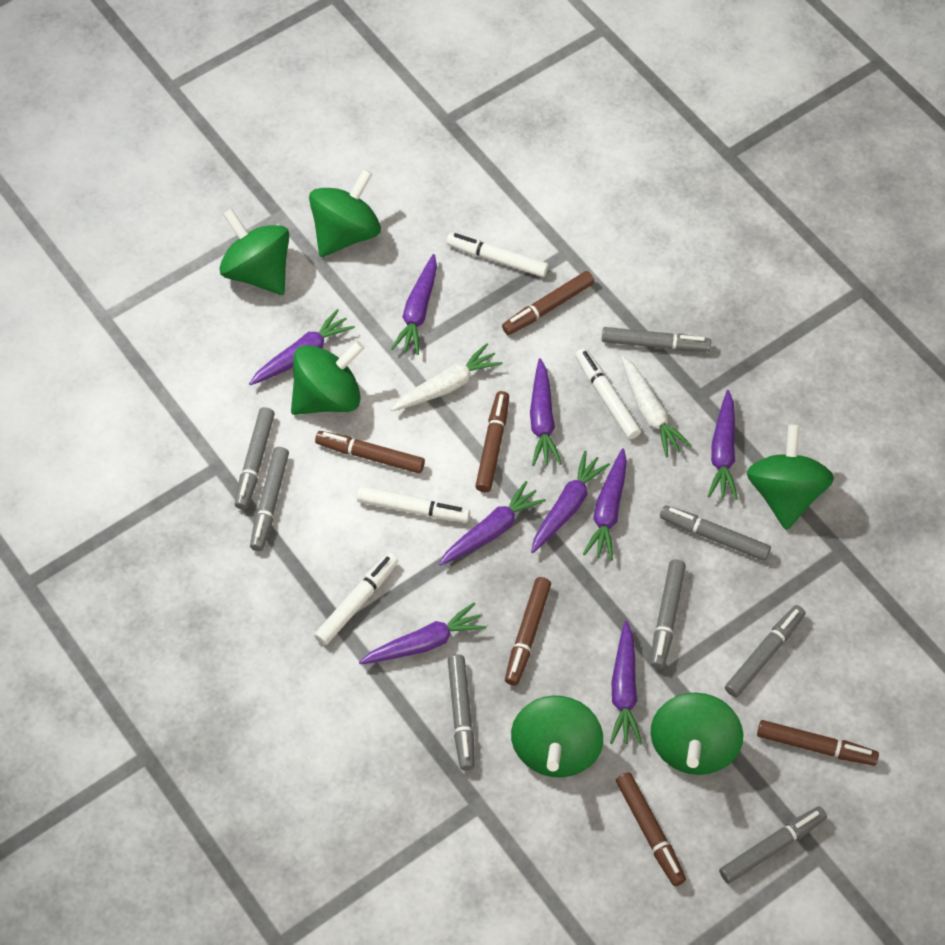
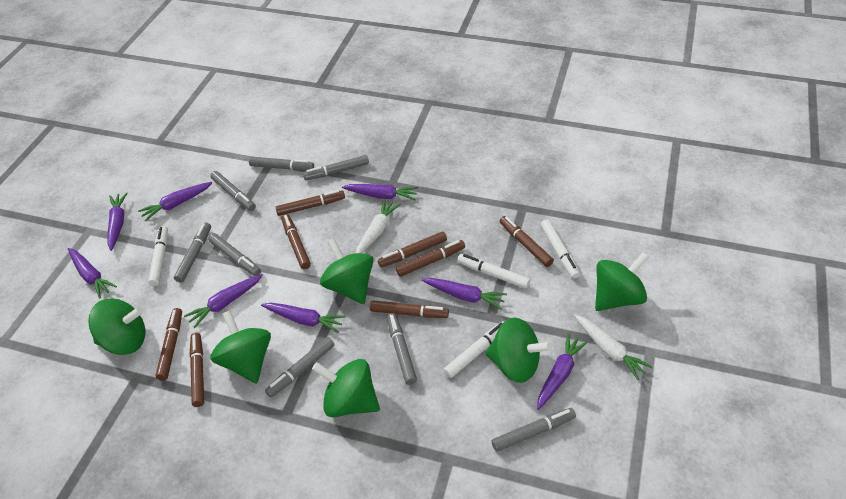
brown marker: 6 -> 8
purple carrot: 9 -> 8

